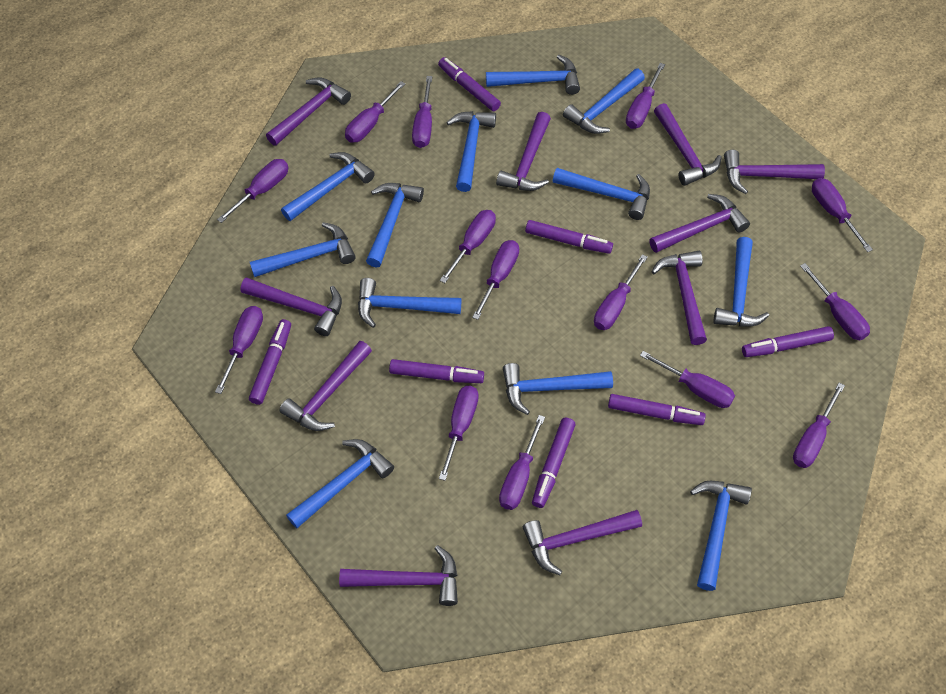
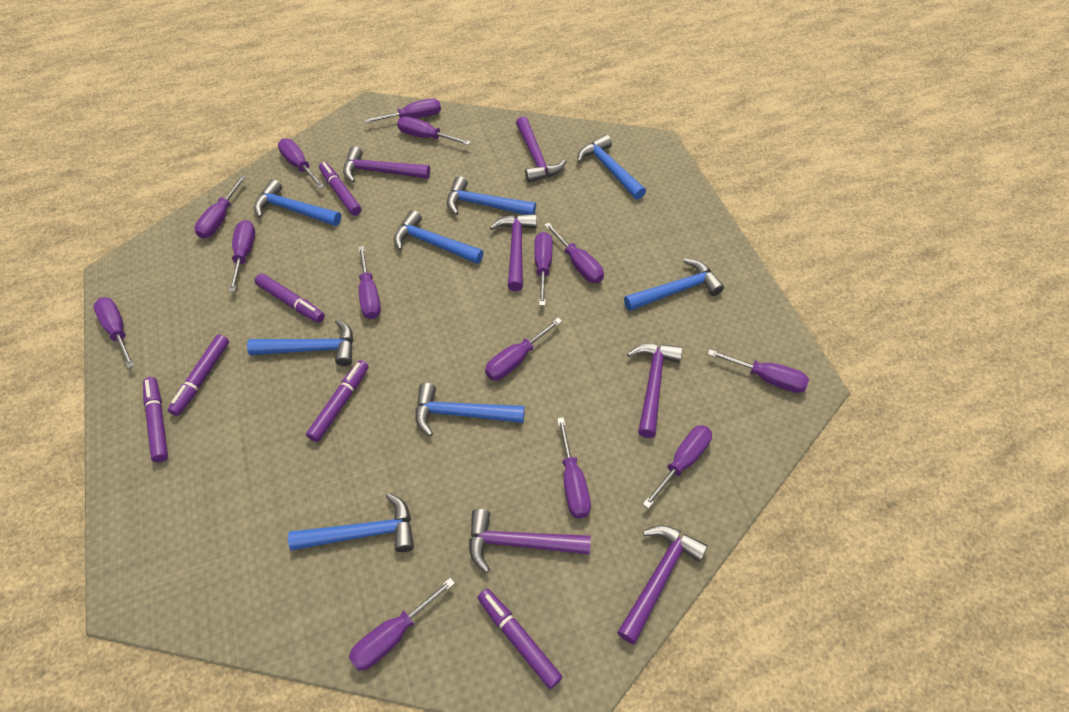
blue hammer: 12 -> 8
purple hammer: 10 -> 6
purple marker: 7 -> 6

